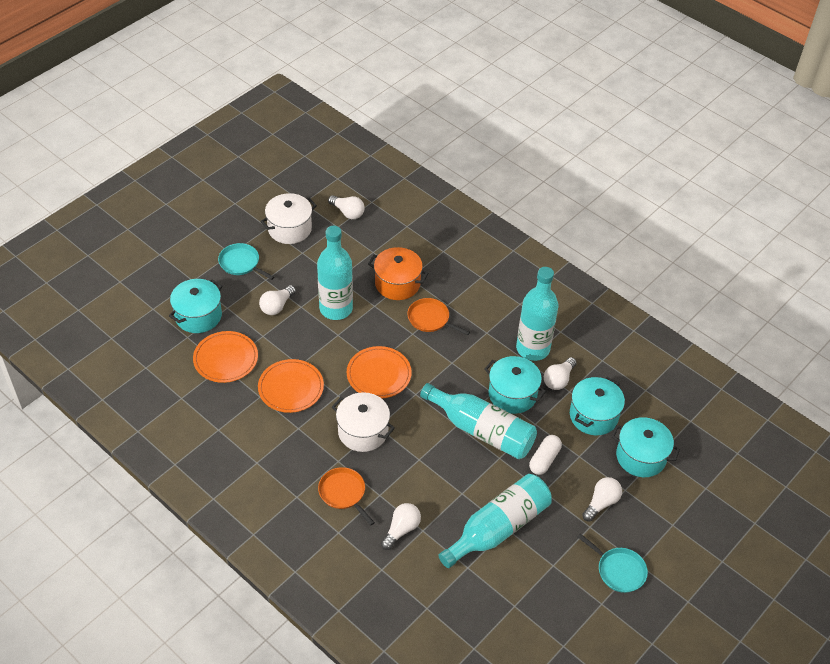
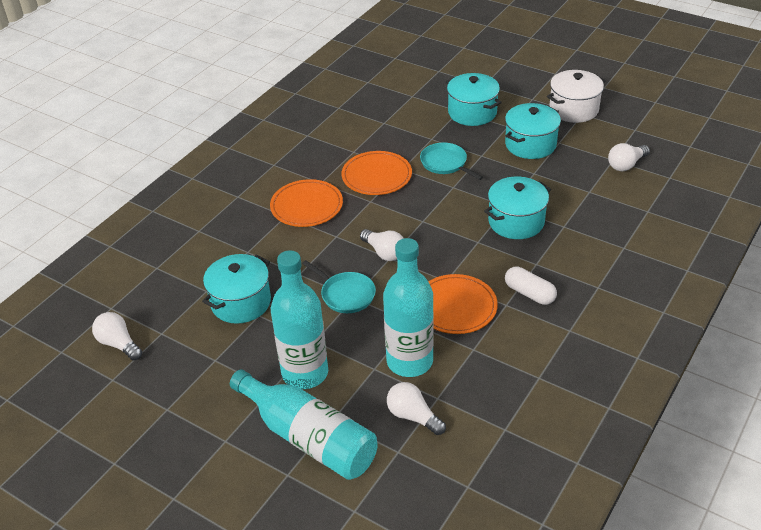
orange pan: 2 -> 0
orange pot: 1 -> 0
turquoise bottle: 4 -> 3
white light bulb: 5 -> 4
white pot: 2 -> 1

